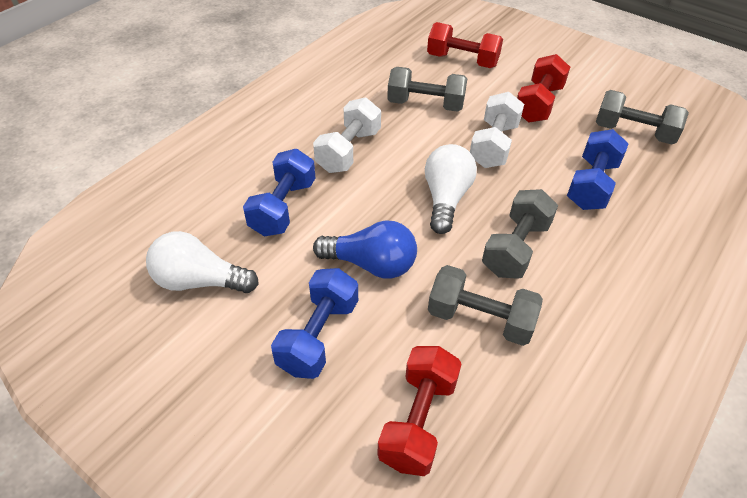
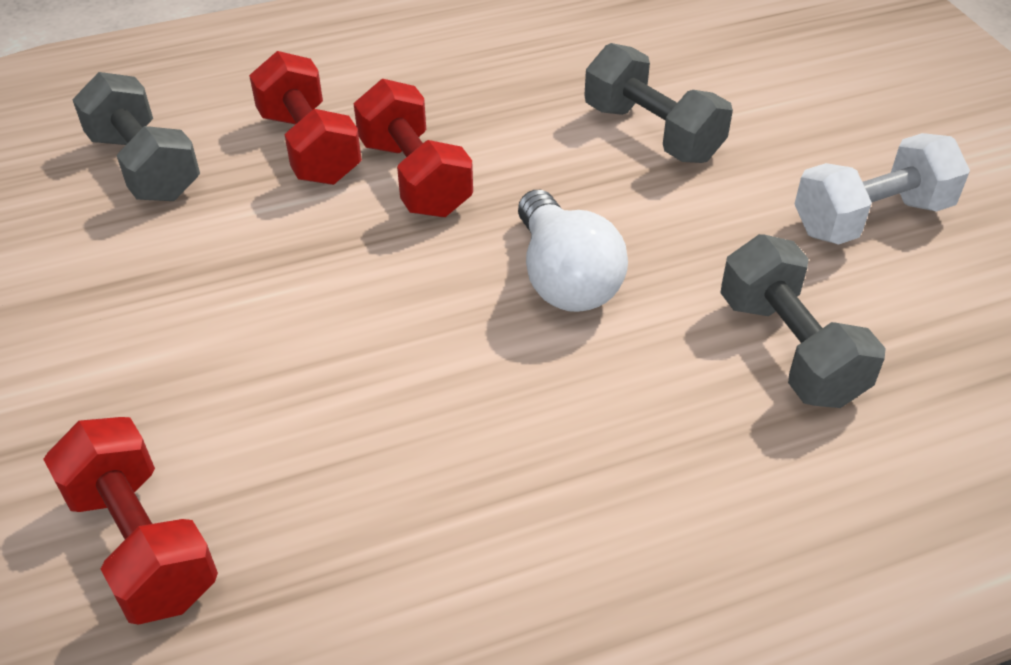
blue dumbbell: 3 -> 0
blue light bulb: 1 -> 0
grey dumbbell: 4 -> 3
white dumbbell: 2 -> 1
white light bulb: 2 -> 1

